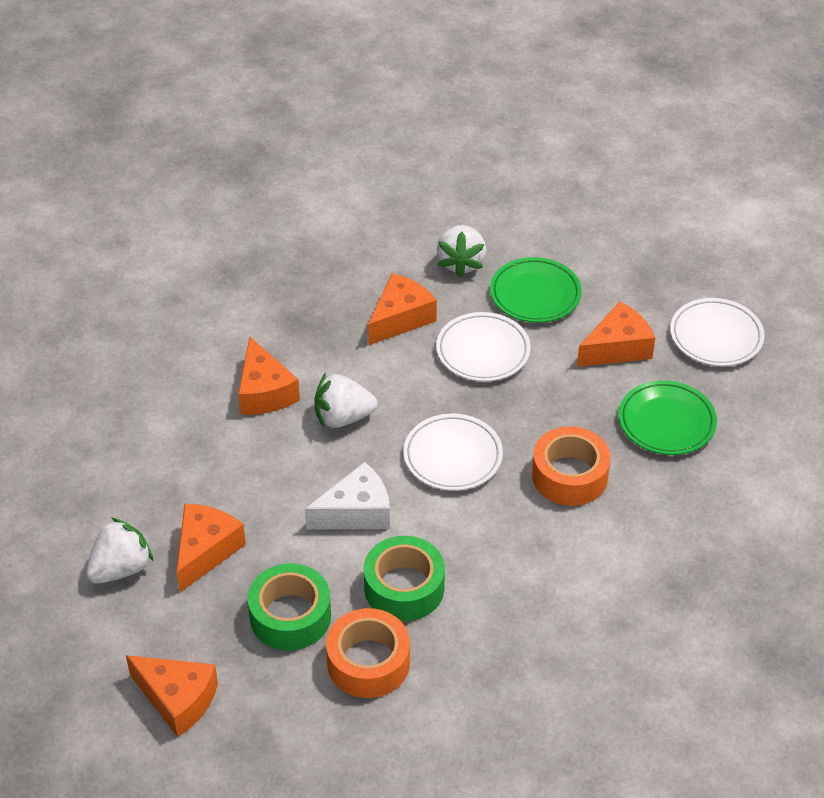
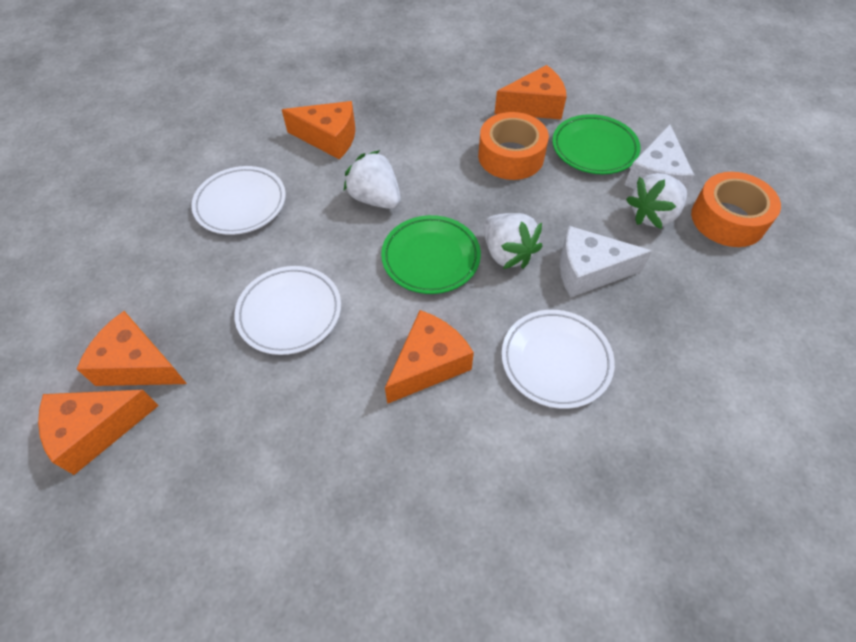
green tape: 2 -> 0
white cheese: 1 -> 2

